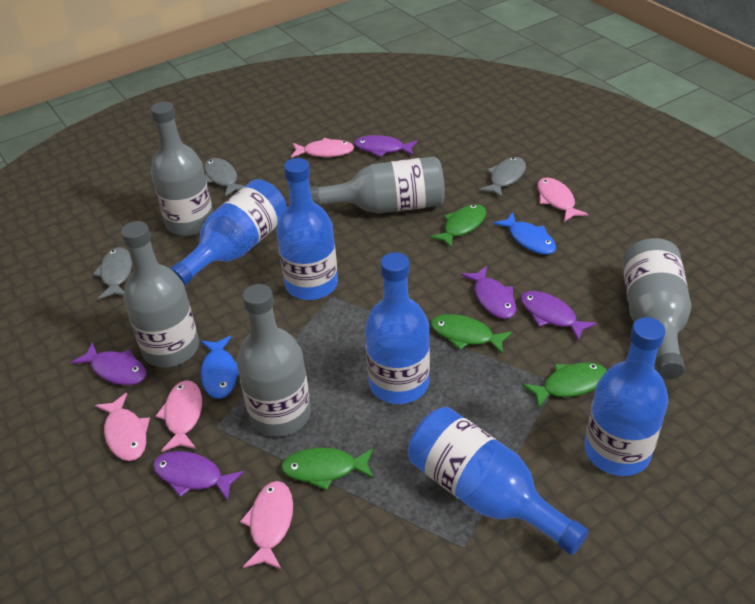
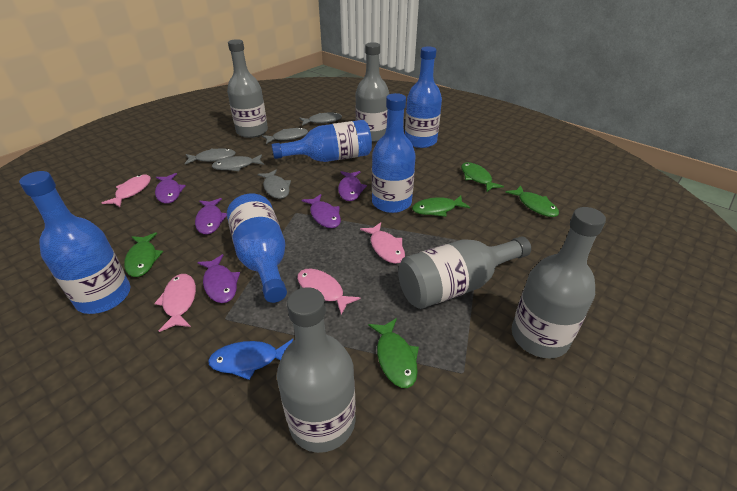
blue fish: 2 -> 1
green fish: 4 -> 5
grey fish: 3 -> 5
pink fish: 5 -> 4

